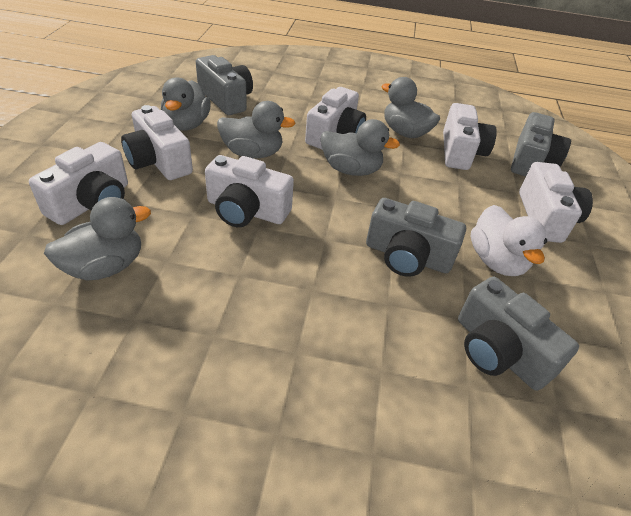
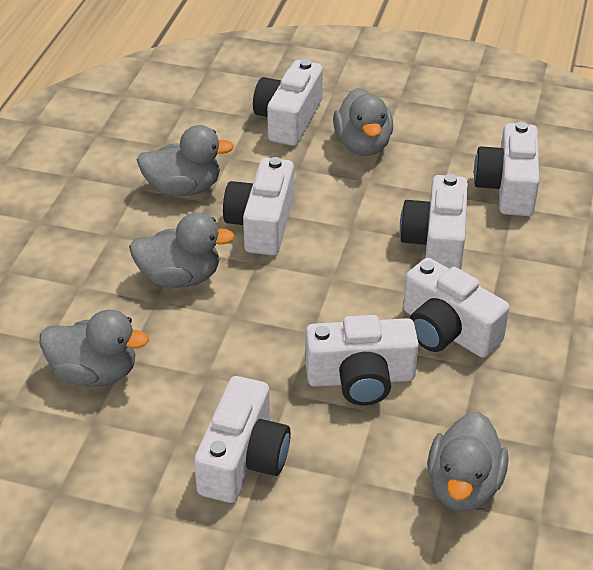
grey camera: 4 -> 0
white camera: 6 -> 7
white duck: 1 -> 0

